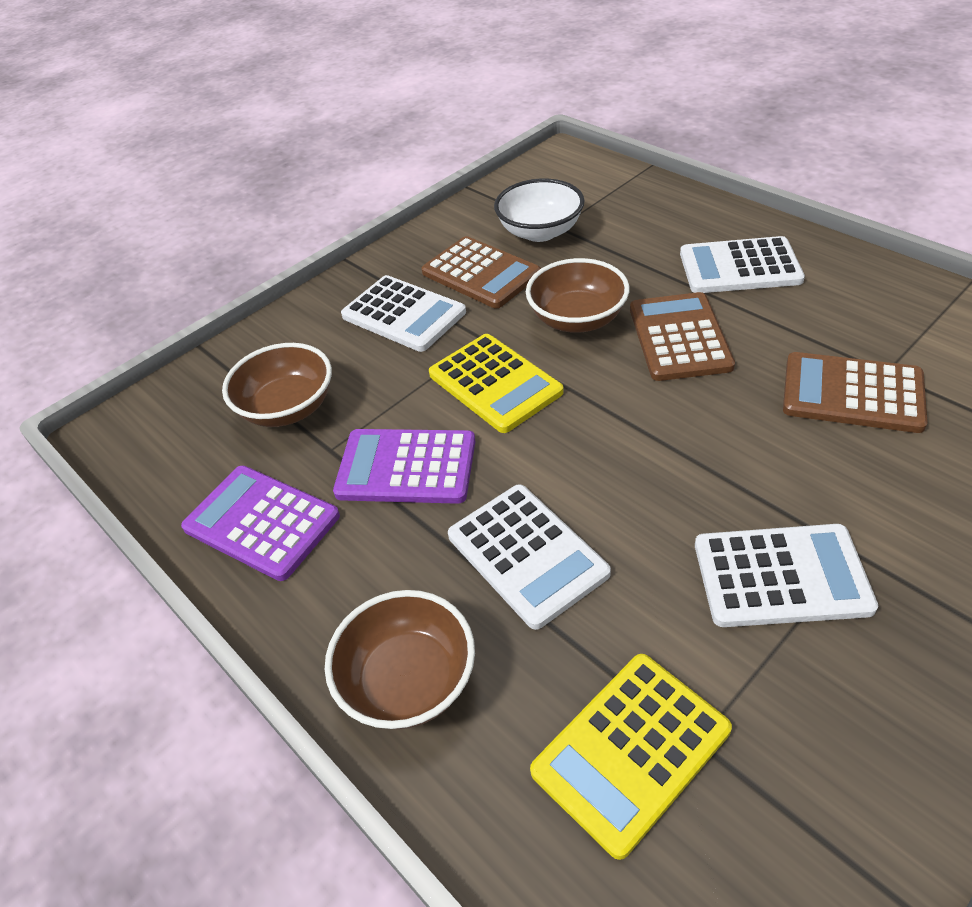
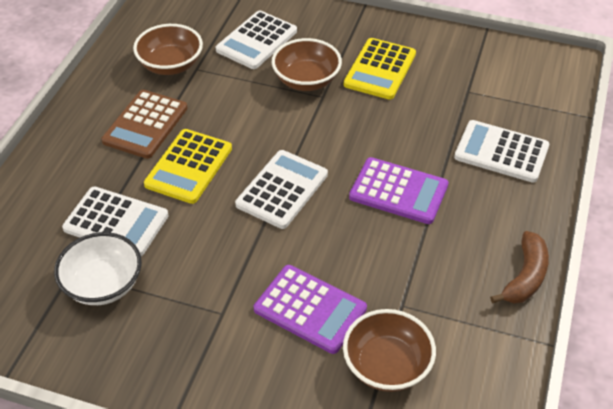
brown banana: 0 -> 1
brown calculator: 3 -> 1

